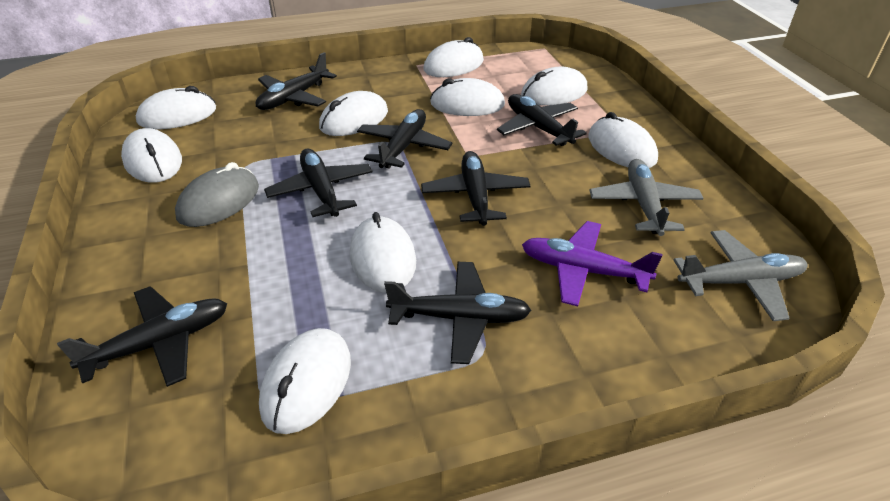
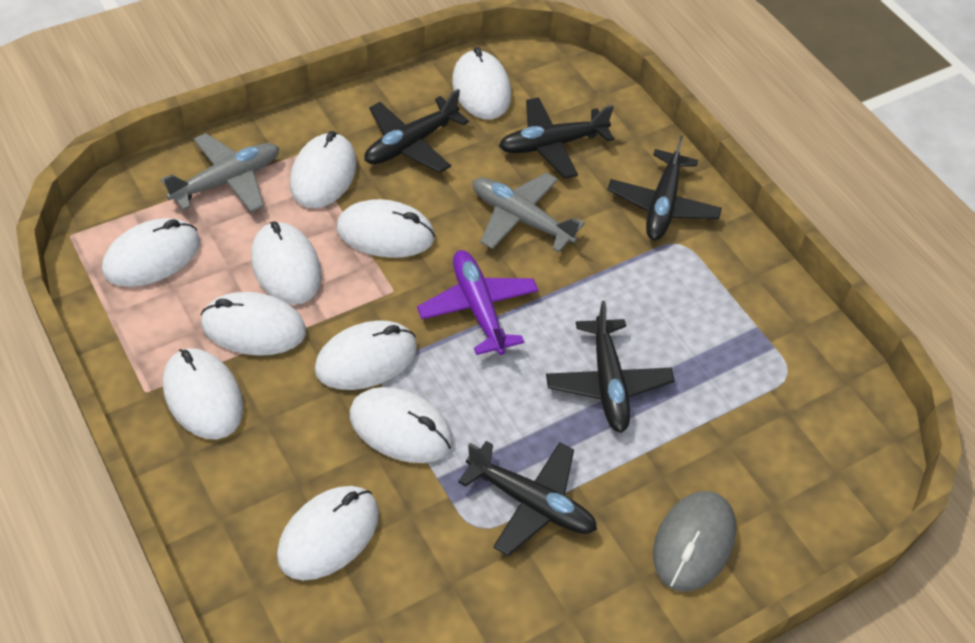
black plane: 7 -> 5
white mouse: 9 -> 10

